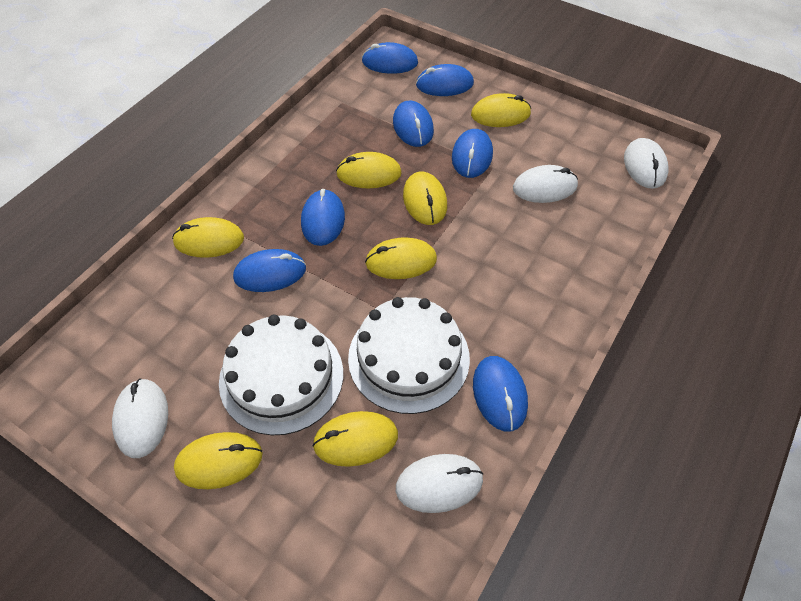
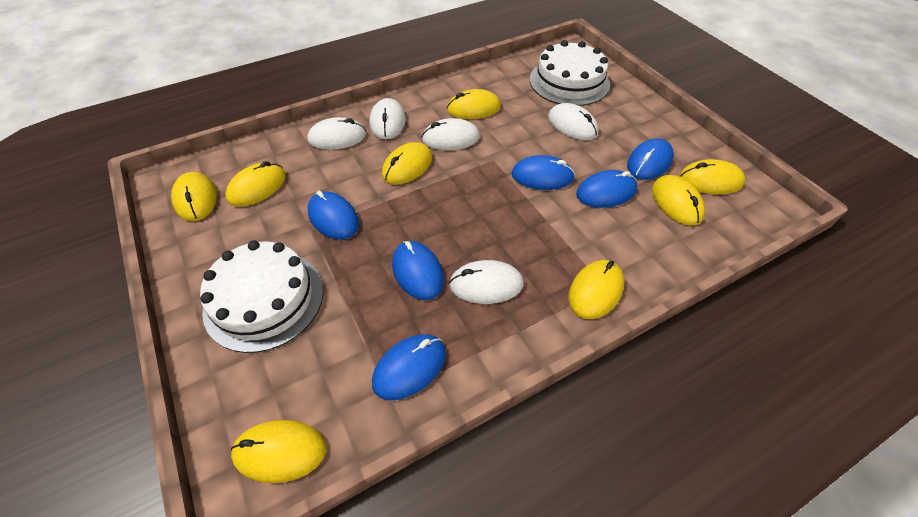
blue mouse: 7 -> 6
white mouse: 4 -> 5
yellow mouse: 7 -> 8

